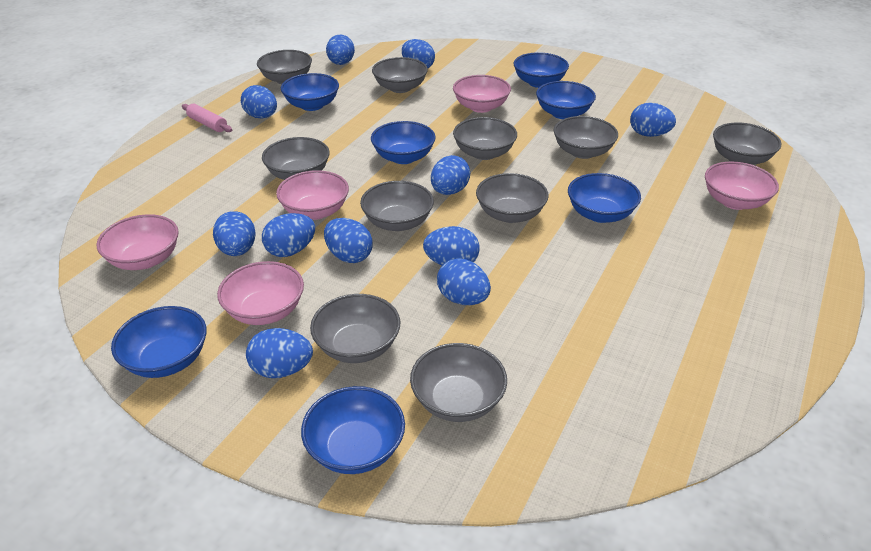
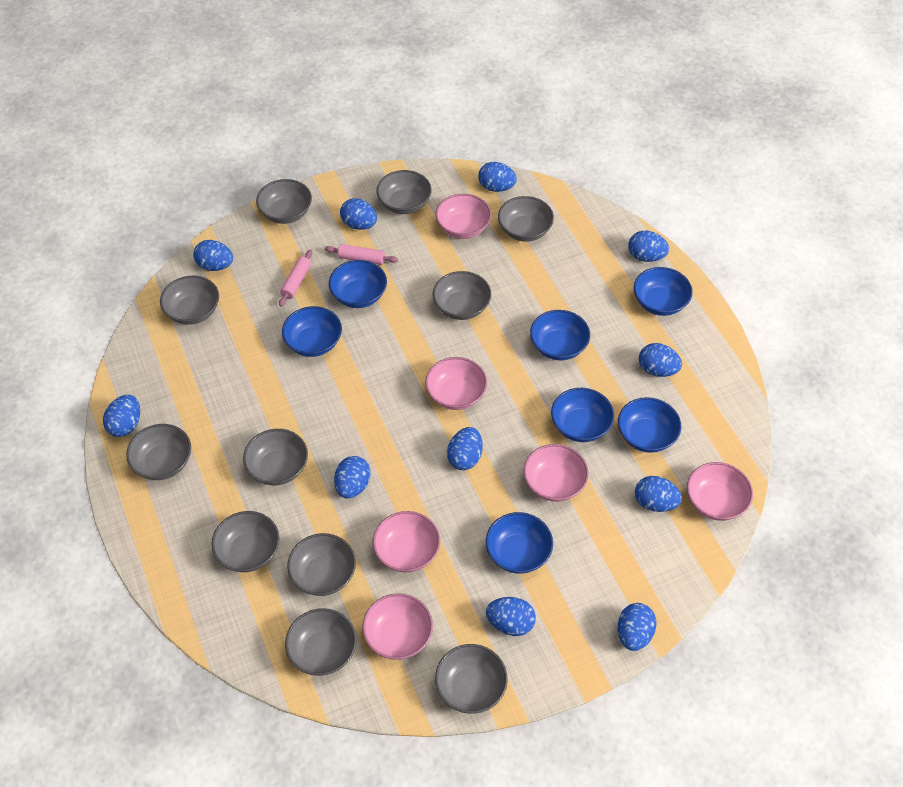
grey bowl: 10 -> 11
pink bowl: 5 -> 6
pink rolling pin: 1 -> 2

